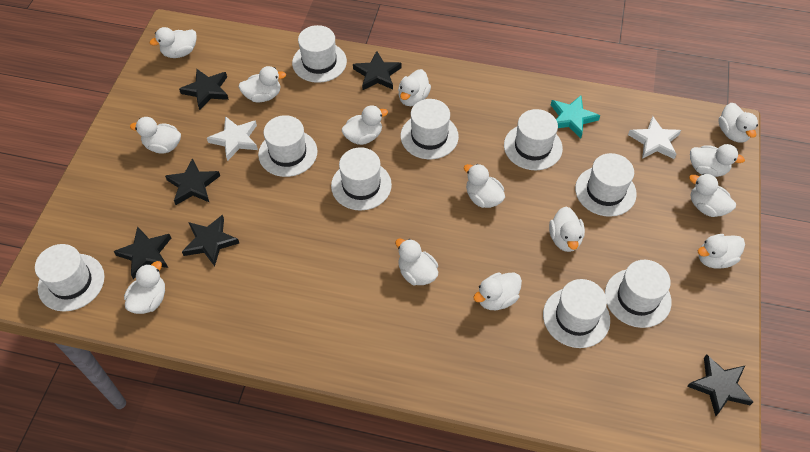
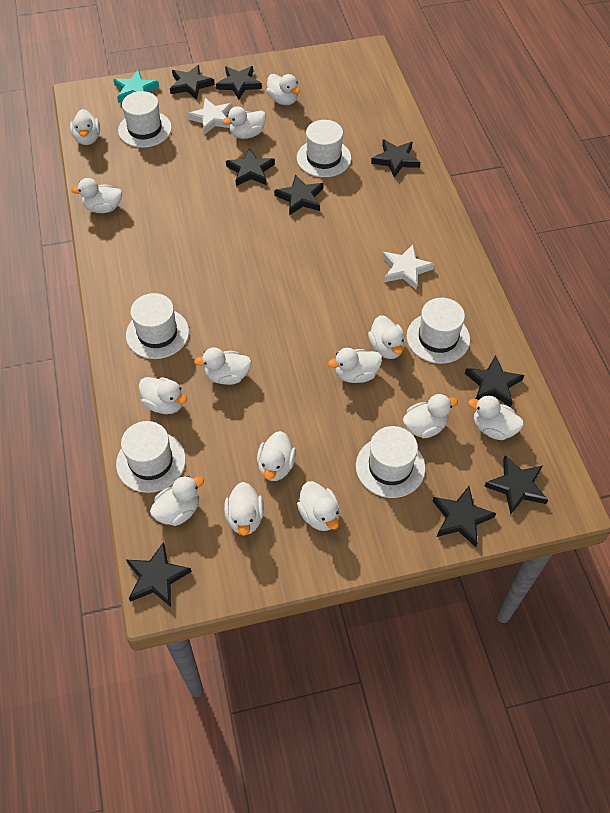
black star: 6 -> 9
white hat: 9 -> 6

